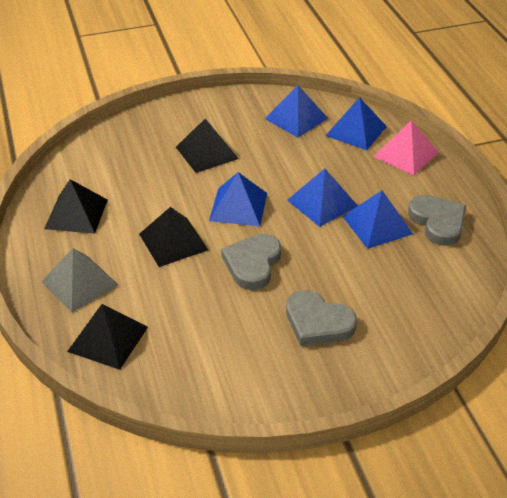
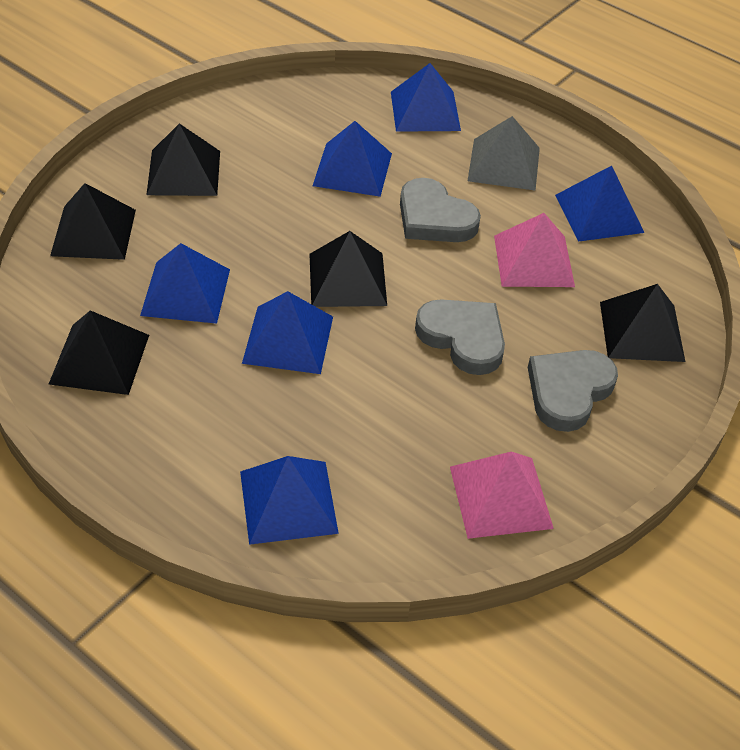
black pyramid: 4 -> 5
blue pyramid: 5 -> 6
pink pyramid: 1 -> 2

